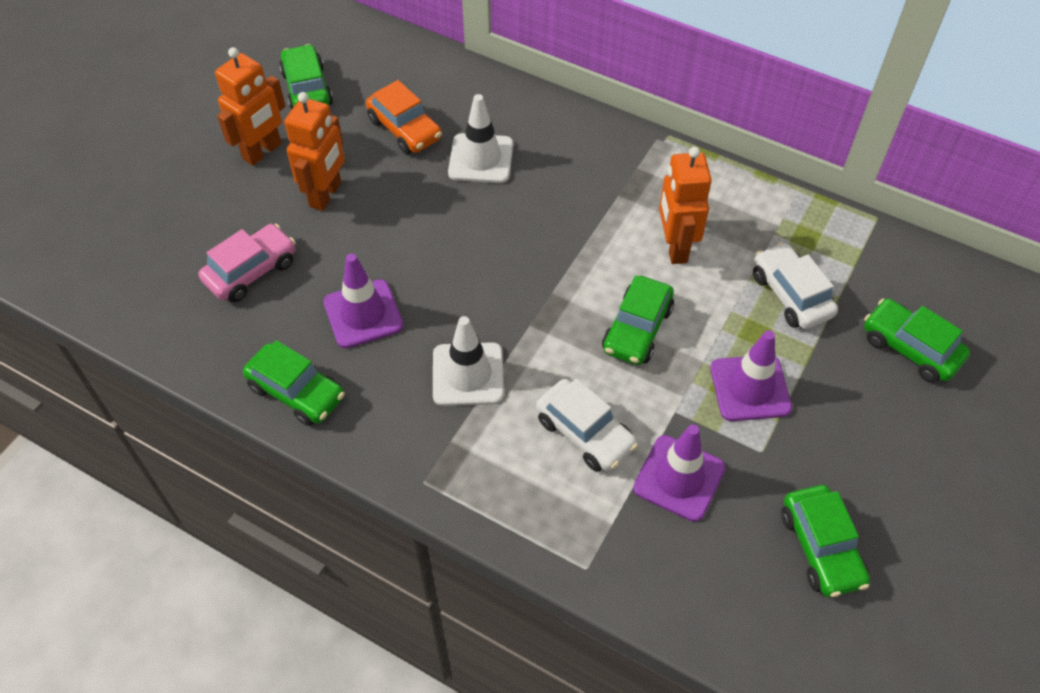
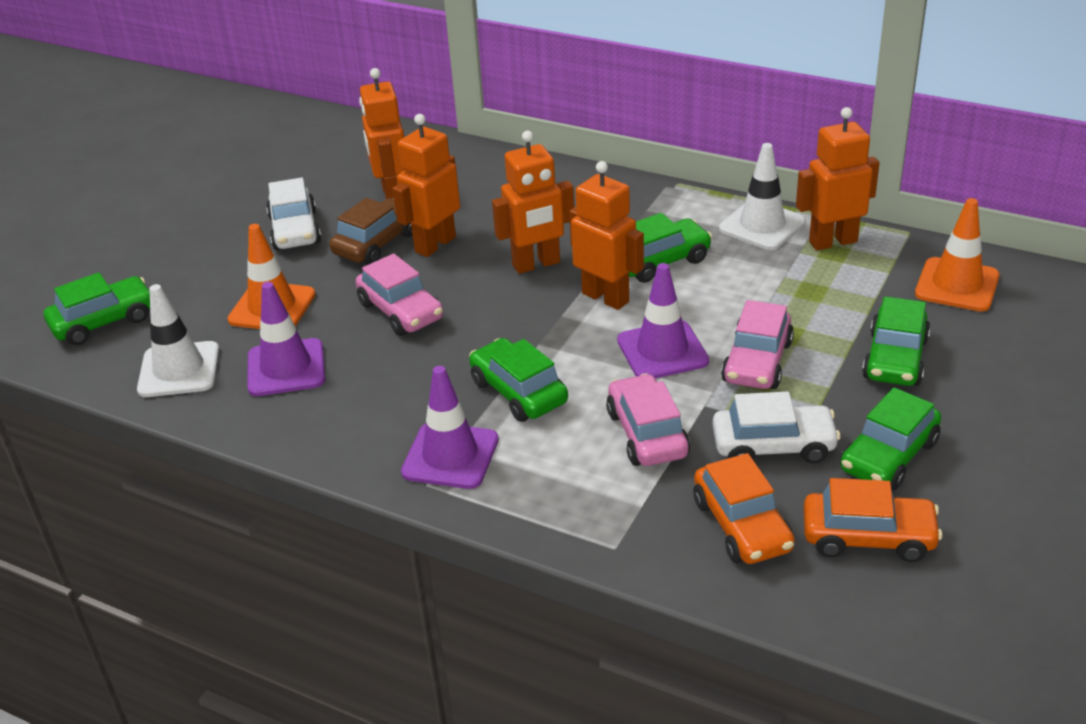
brown car: 0 -> 1
orange car: 1 -> 2
orange robot: 3 -> 5
orange traffic cone: 0 -> 2
pink car: 1 -> 3

